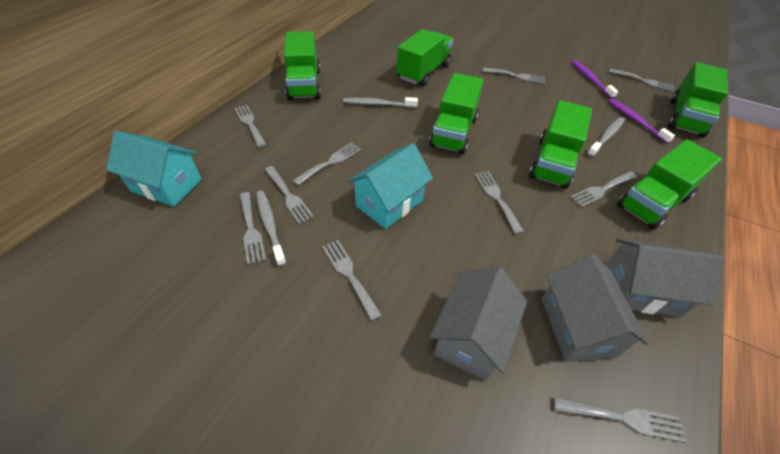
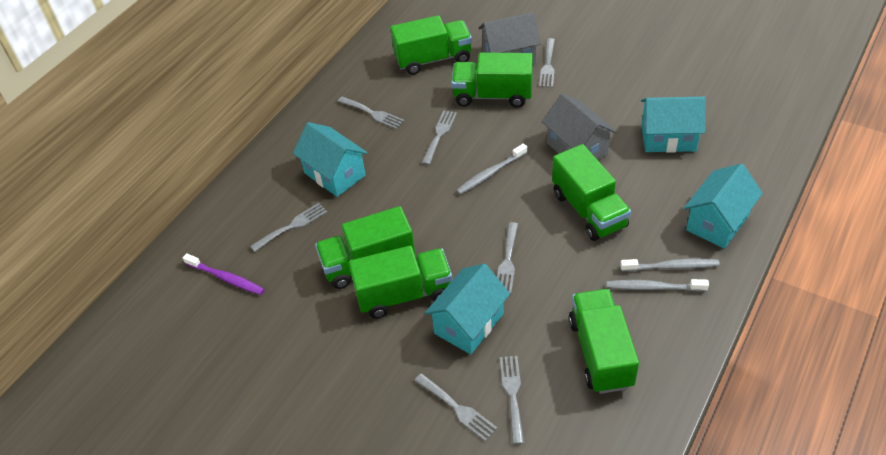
grey fork: 10 -> 7
grey house: 3 -> 2
purple toothbrush: 2 -> 1
turquoise house: 2 -> 4

